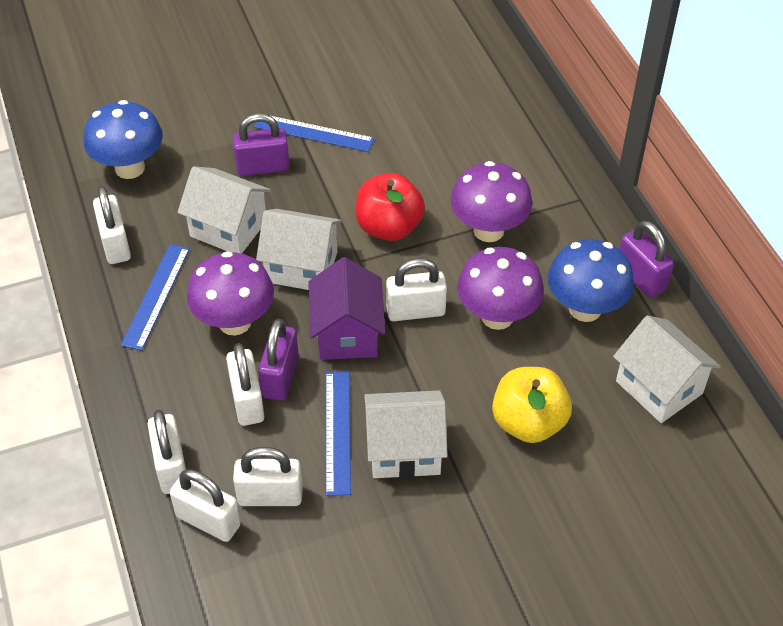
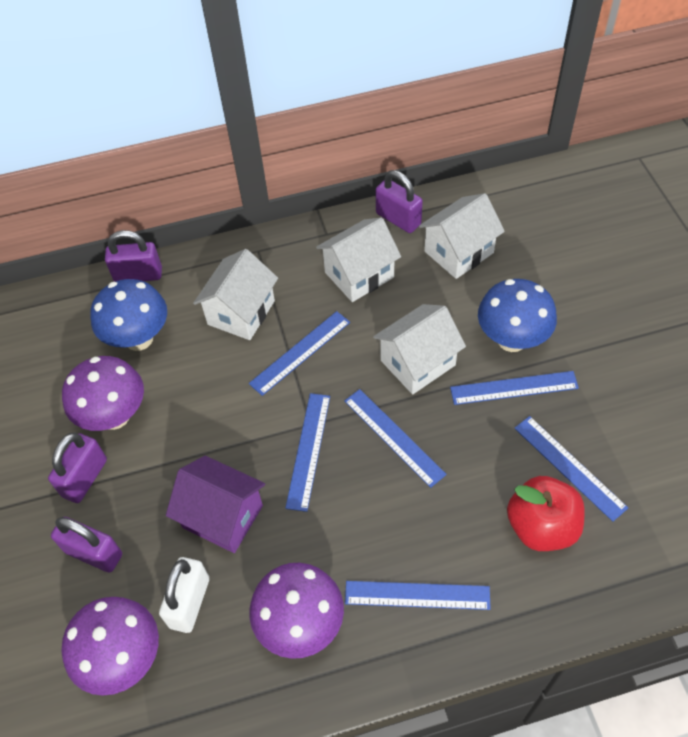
blue ruler: 3 -> 6
purple padlock: 3 -> 4
white padlock: 6 -> 1
yellow apple: 1 -> 0

